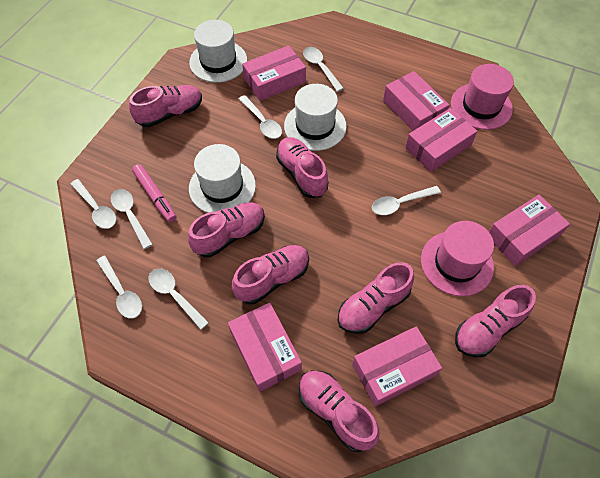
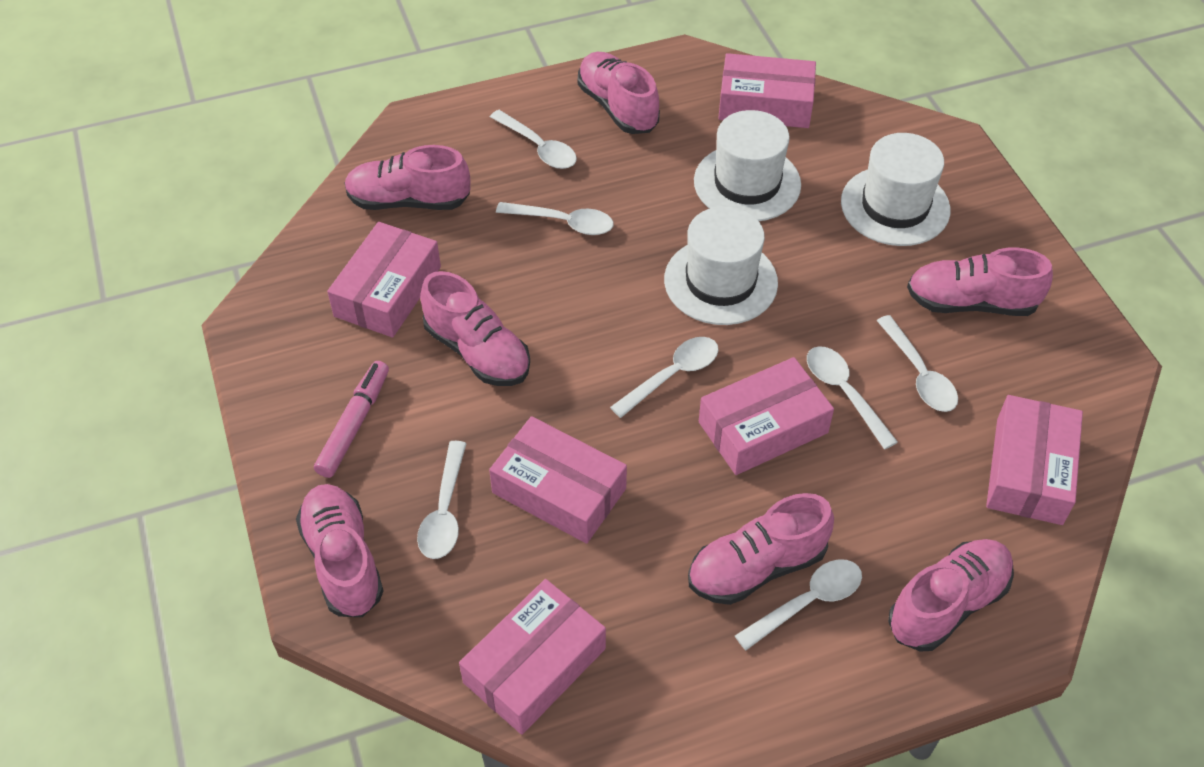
pink hat: 2 -> 0

